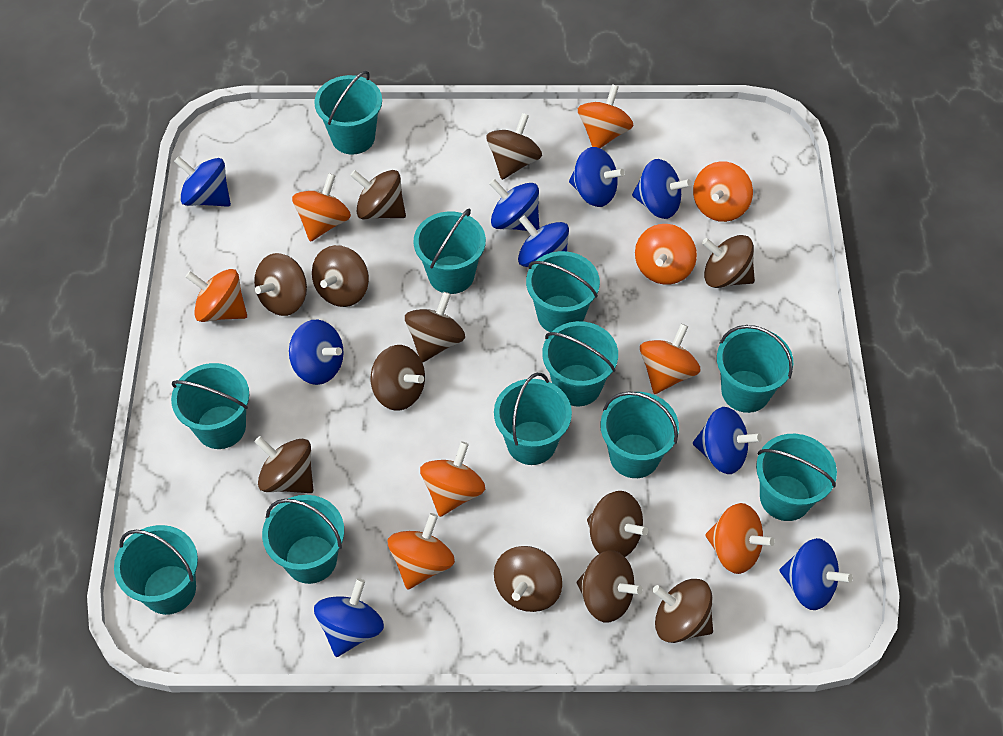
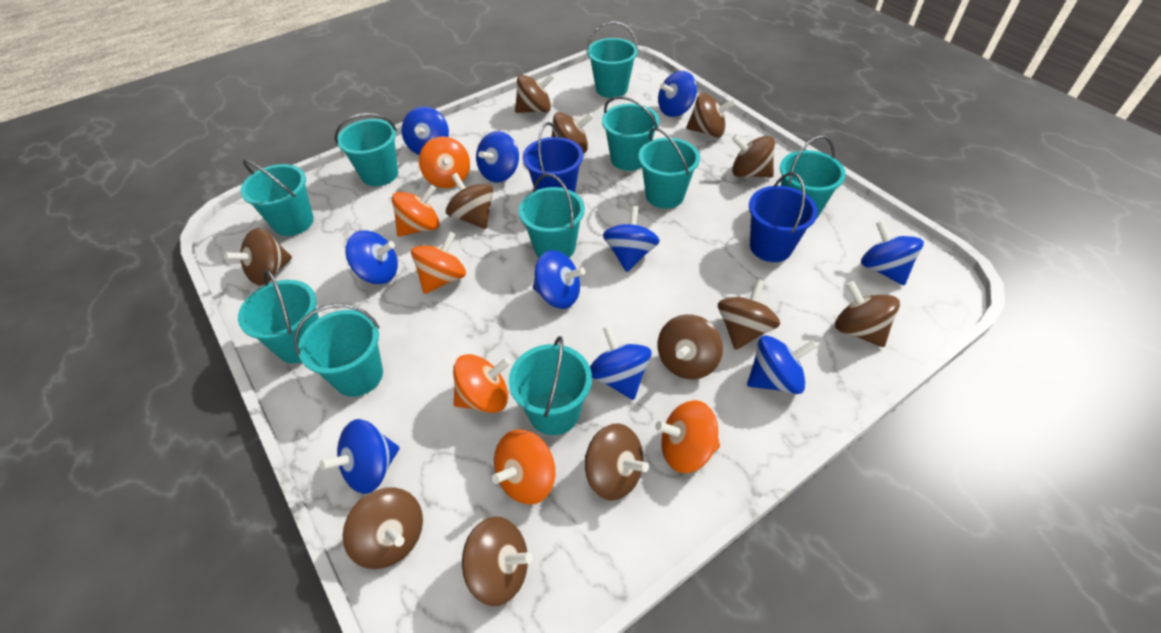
blue bucket: 0 -> 2
blue spinning top: 9 -> 10
orange spinning top: 9 -> 6
turquoise bucket: 11 -> 10

